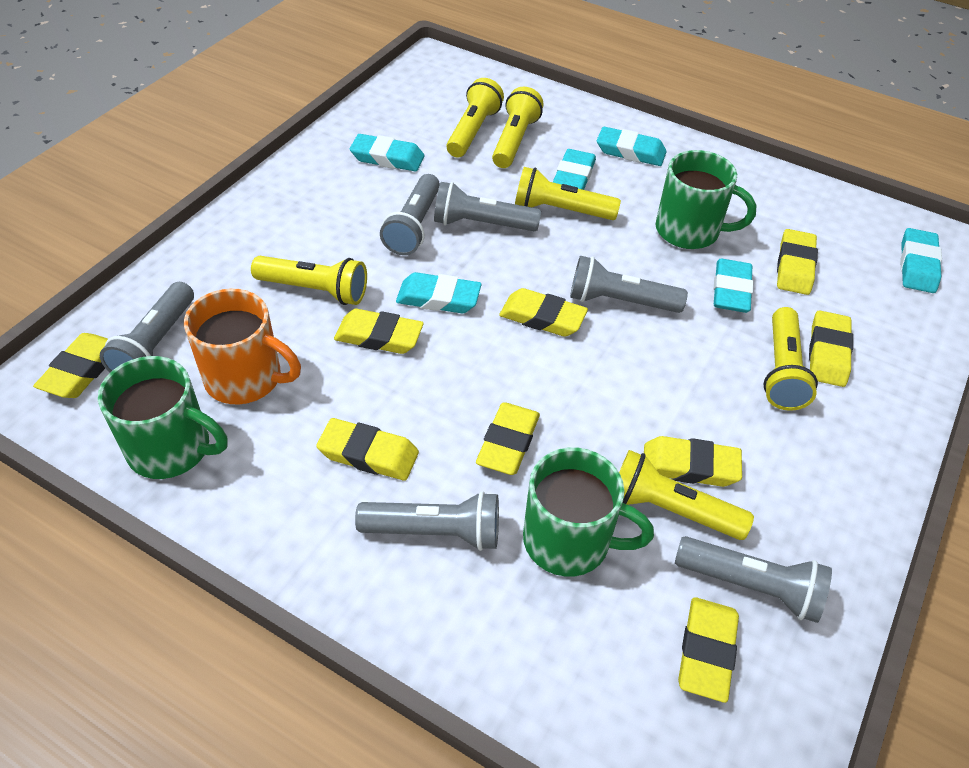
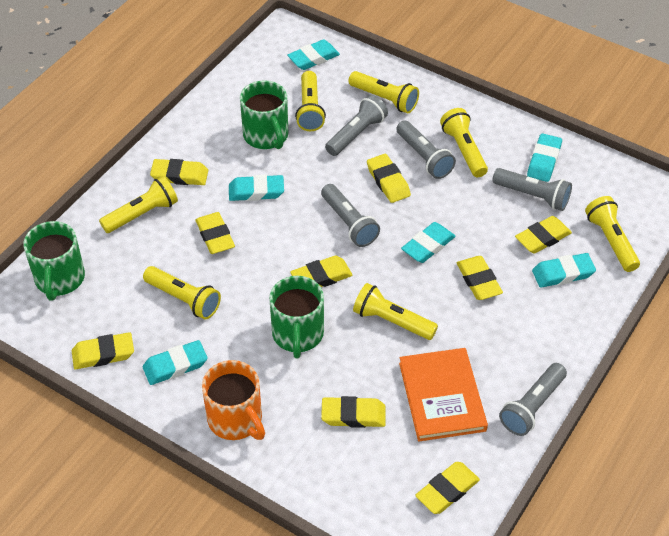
grey flashlight: 6 -> 5
orange book: 0 -> 1
yellow flashlight: 6 -> 7

